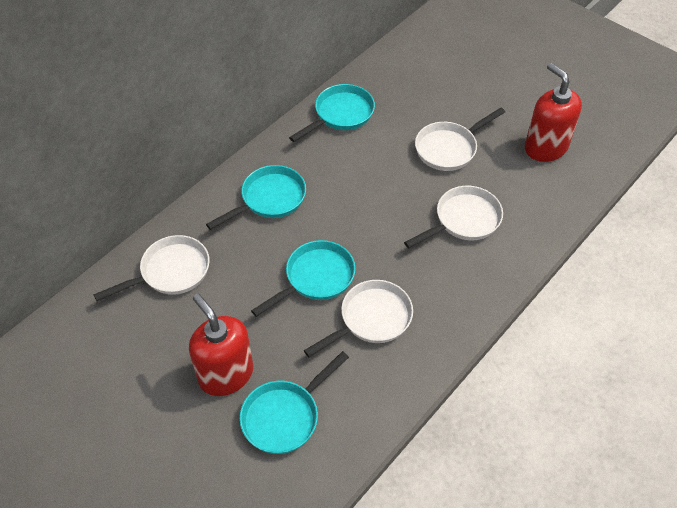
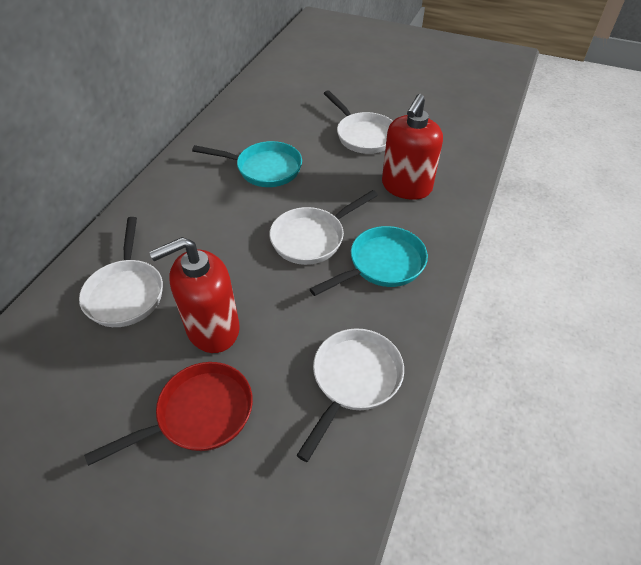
red pan: 0 -> 1
turquoise pan: 4 -> 2

